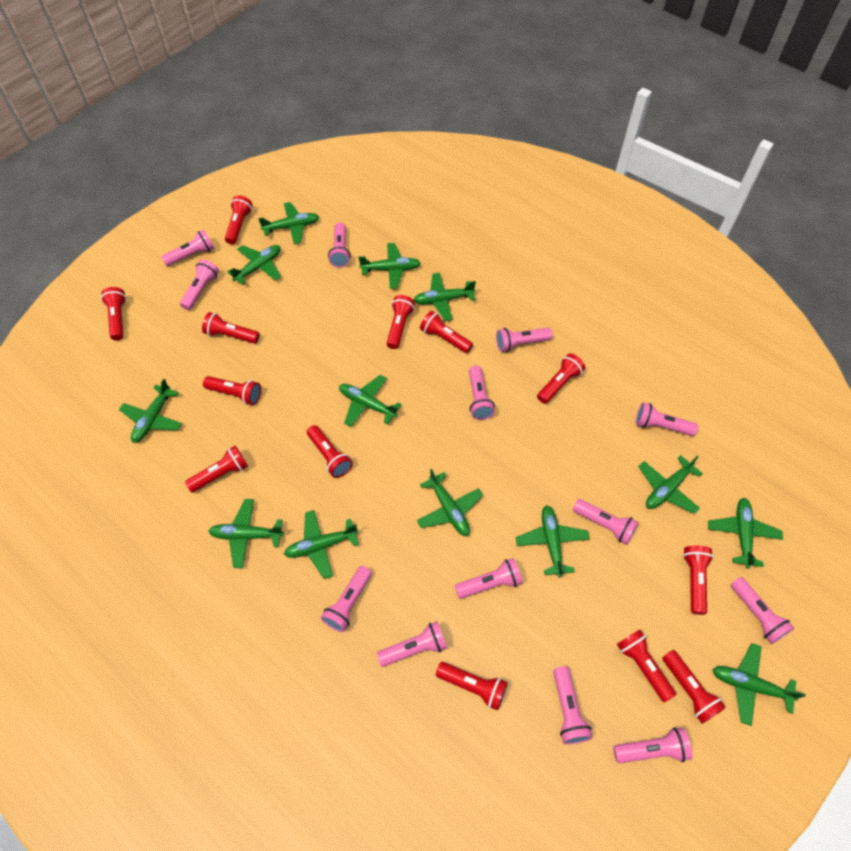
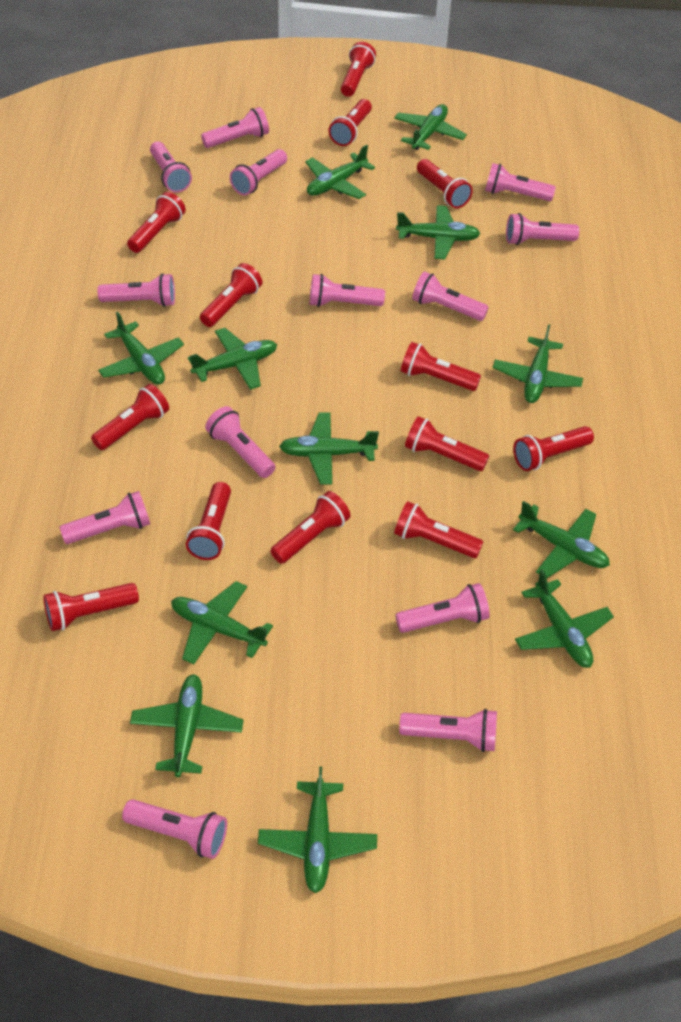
green plane: 13 -> 12

